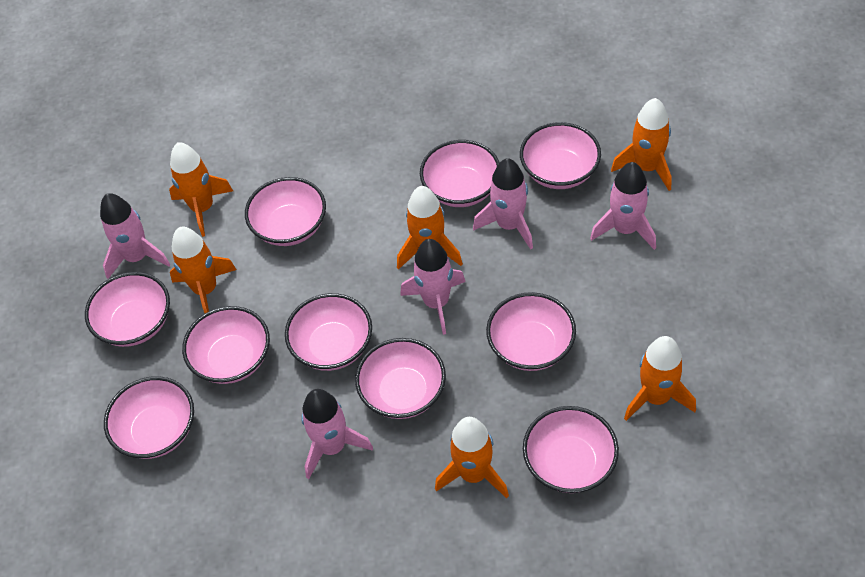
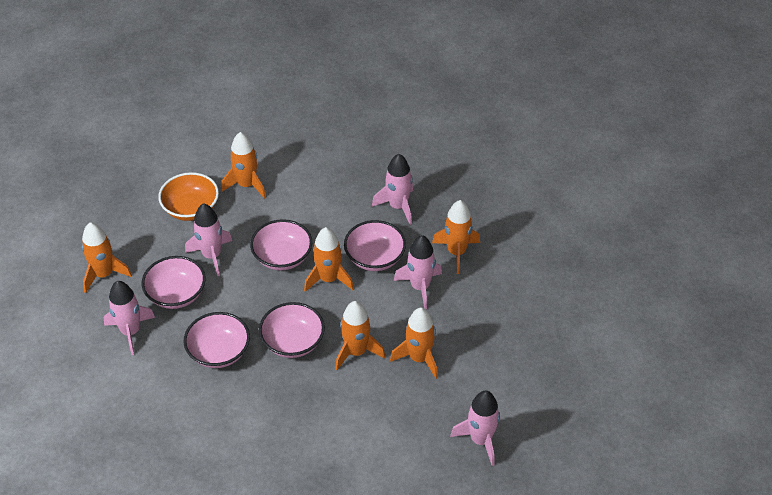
orange bowl: 0 -> 1
pink bowl: 10 -> 5

